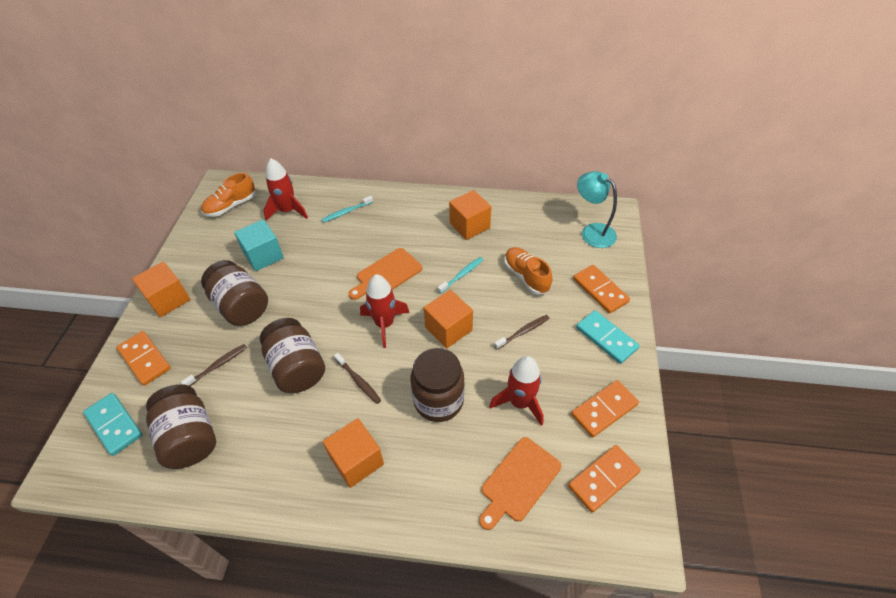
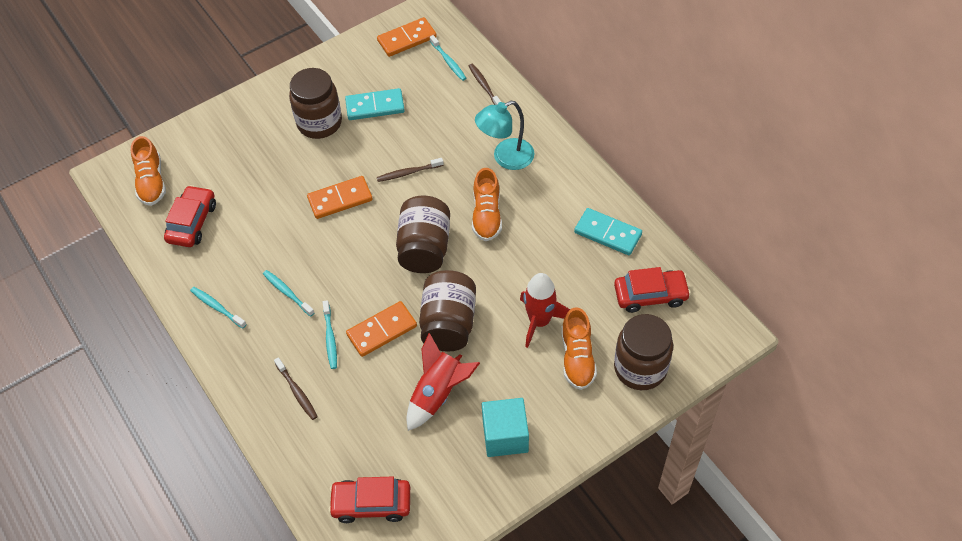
orange cube: 4 -> 0
orange cutting board: 2 -> 0
orange domino: 4 -> 3
orange shoe: 2 -> 3
red car: 0 -> 3
red rocket: 3 -> 2
turquoise toothbrush: 2 -> 4

